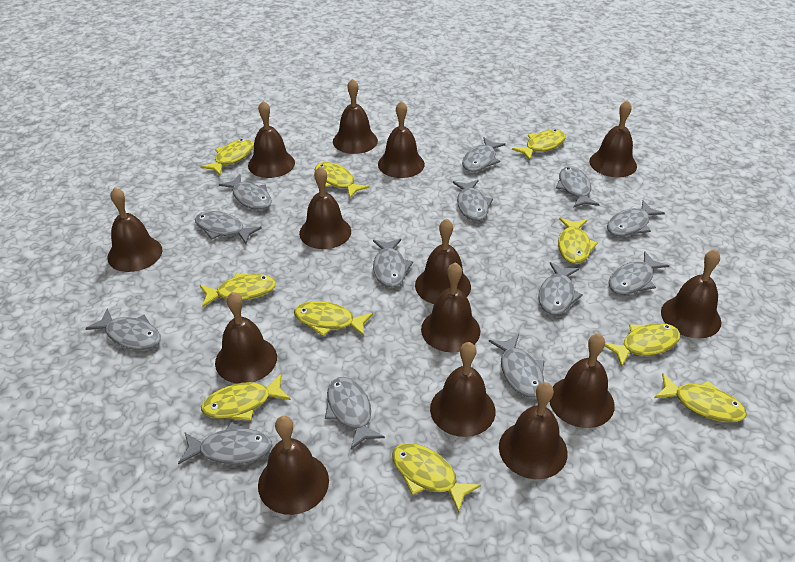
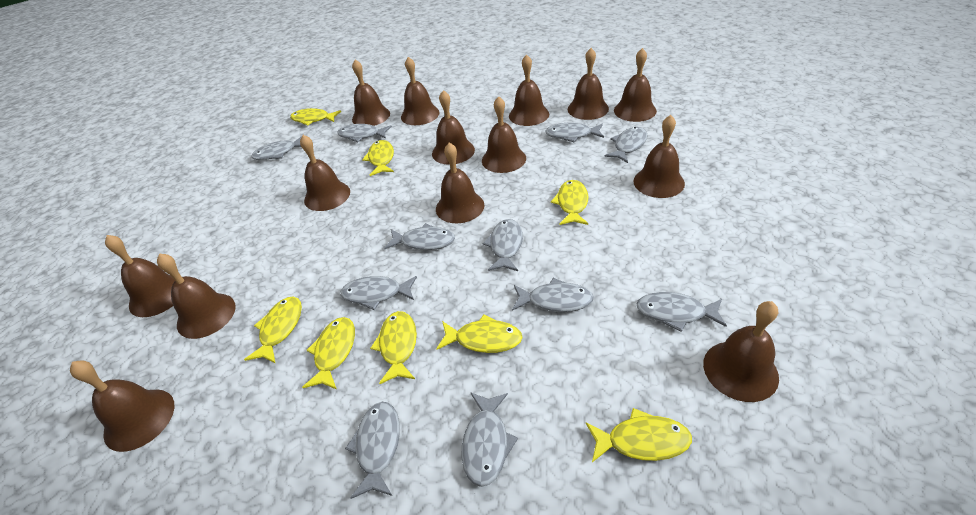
grey fish: 13 -> 11
yellow fish: 10 -> 8

